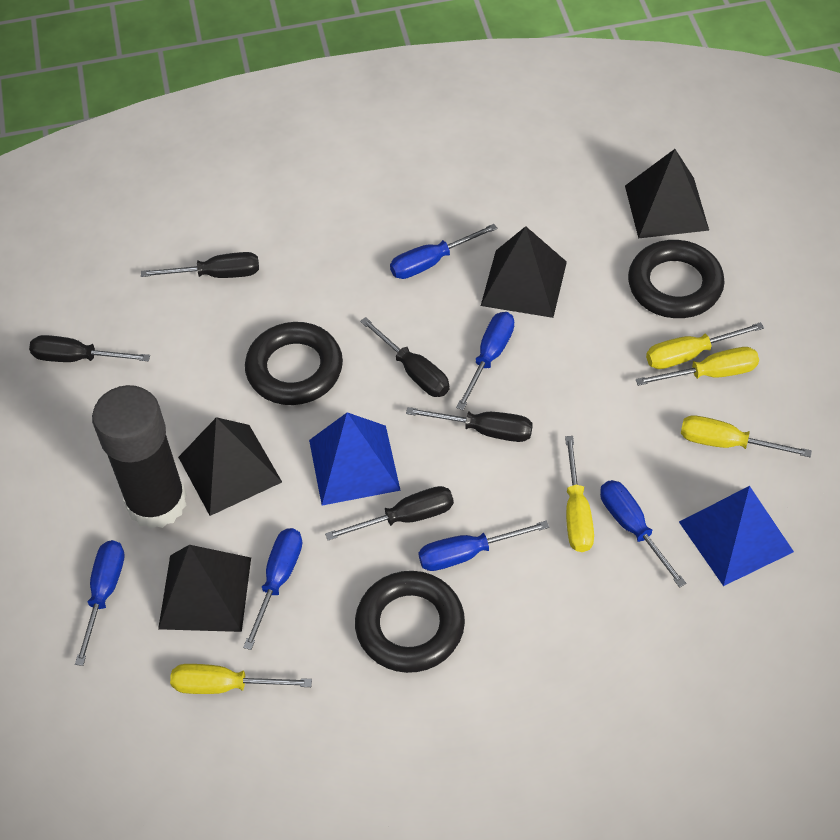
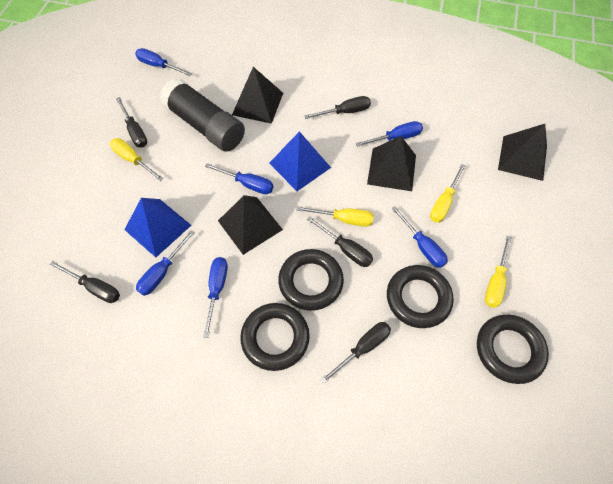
black ring: 3 -> 4
yellow screwdriver: 5 -> 4

